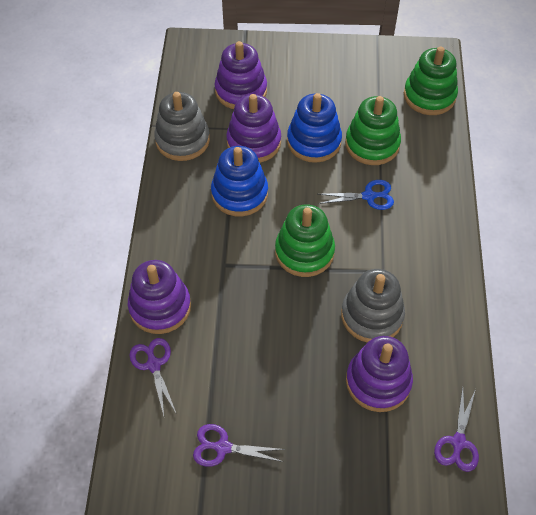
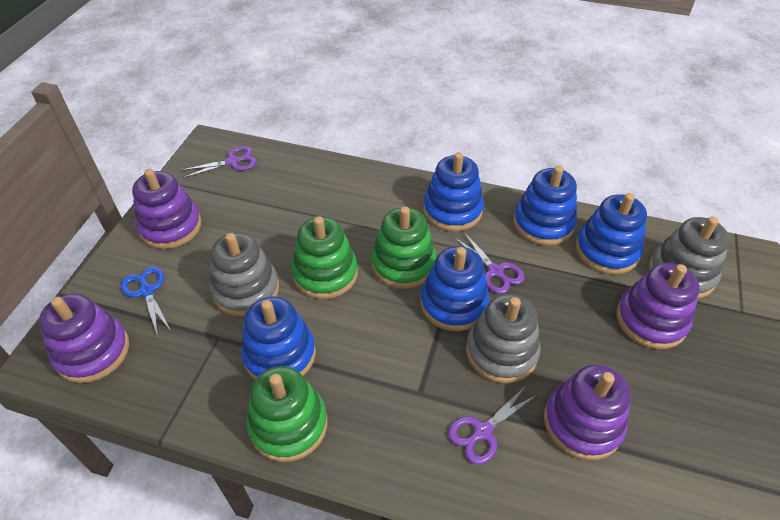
blue stacking toy: 2 -> 5
grey stacking toy: 2 -> 3

